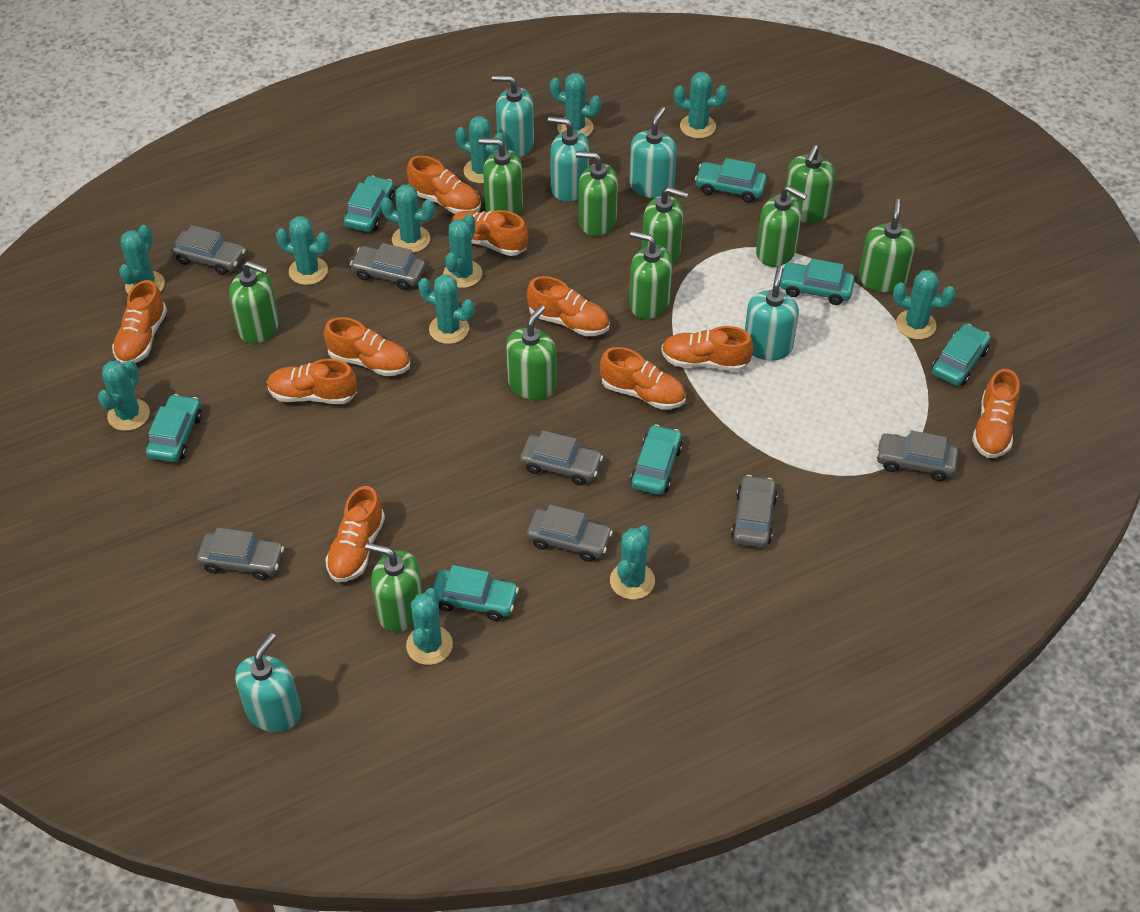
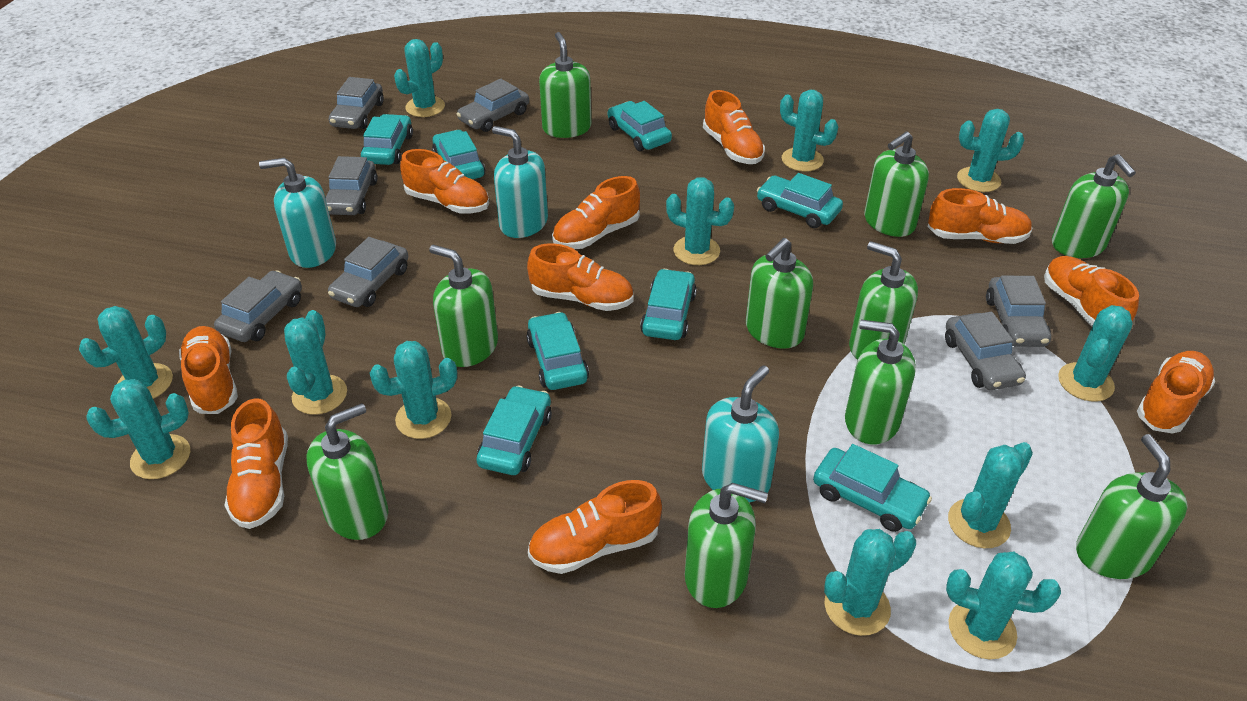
turquoise car: 7 -> 8
turquoise soap dispenser: 5 -> 3

